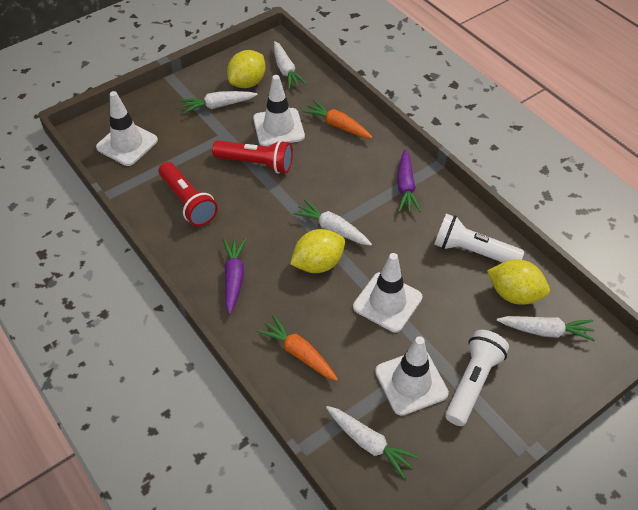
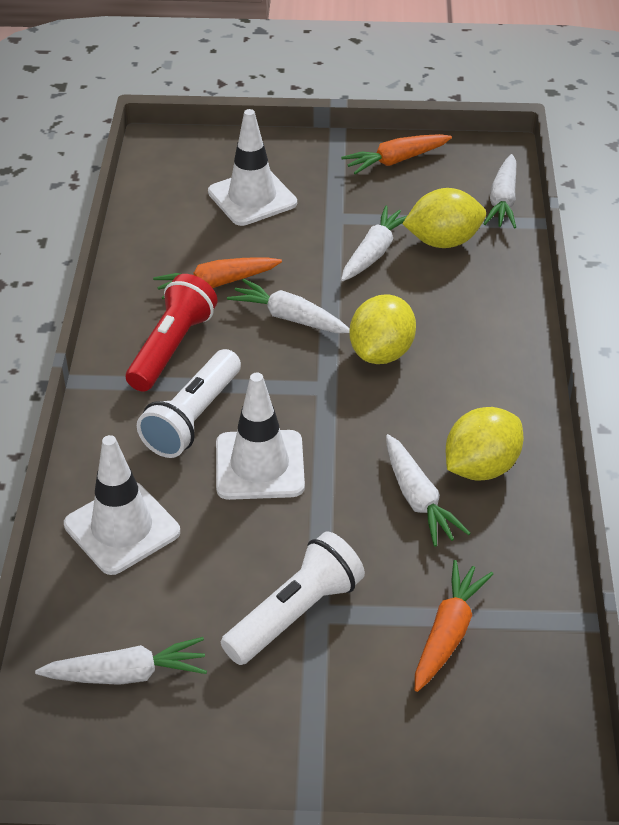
orange carrot: 2 -> 3
purple carrot: 2 -> 0
red flashlight: 2 -> 1
white traffic cone: 4 -> 3

